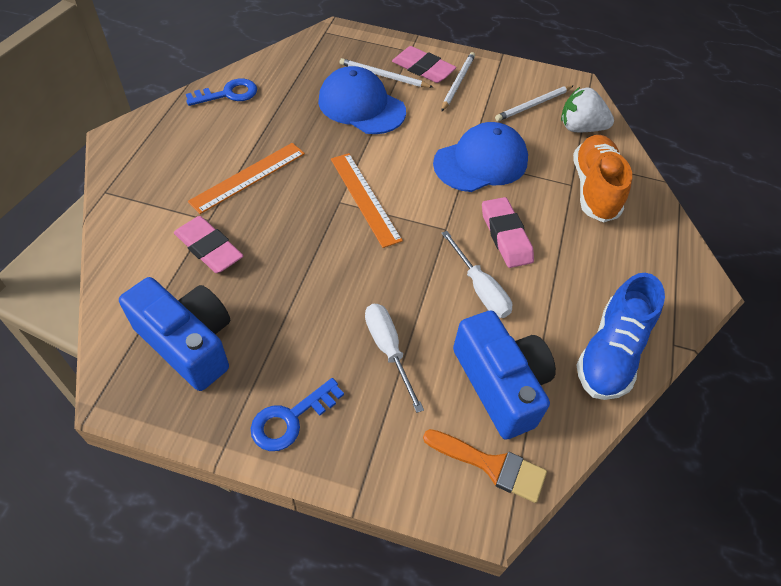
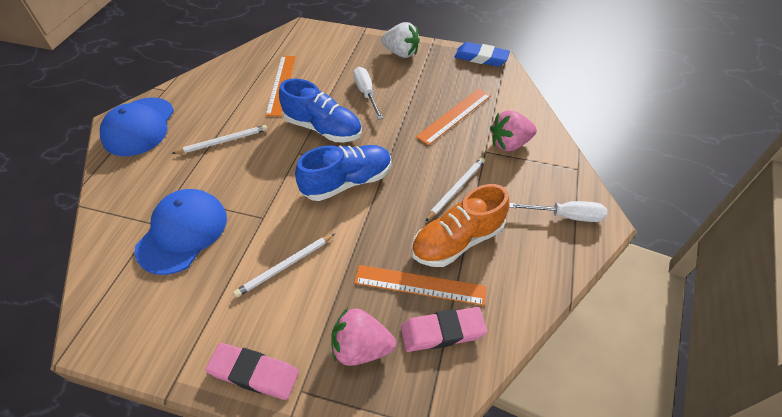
blue camera: 2 -> 0
blue eraser: 0 -> 1
blue key: 2 -> 0
blue shoe: 1 -> 2
orange brush: 1 -> 0
orange ruler: 2 -> 3
pink eraser: 3 -> 2
pink strawberry: 0 -> 2

